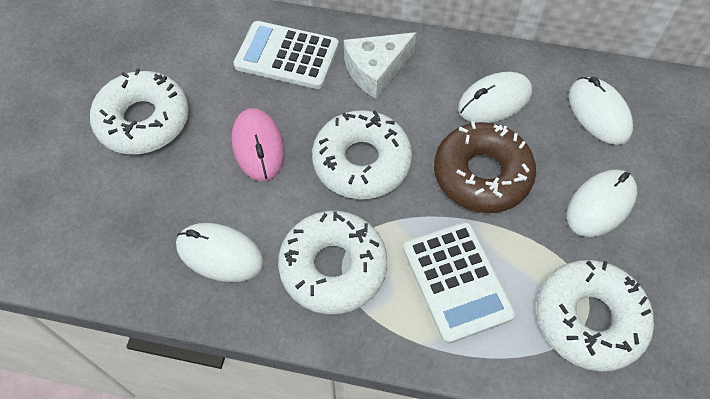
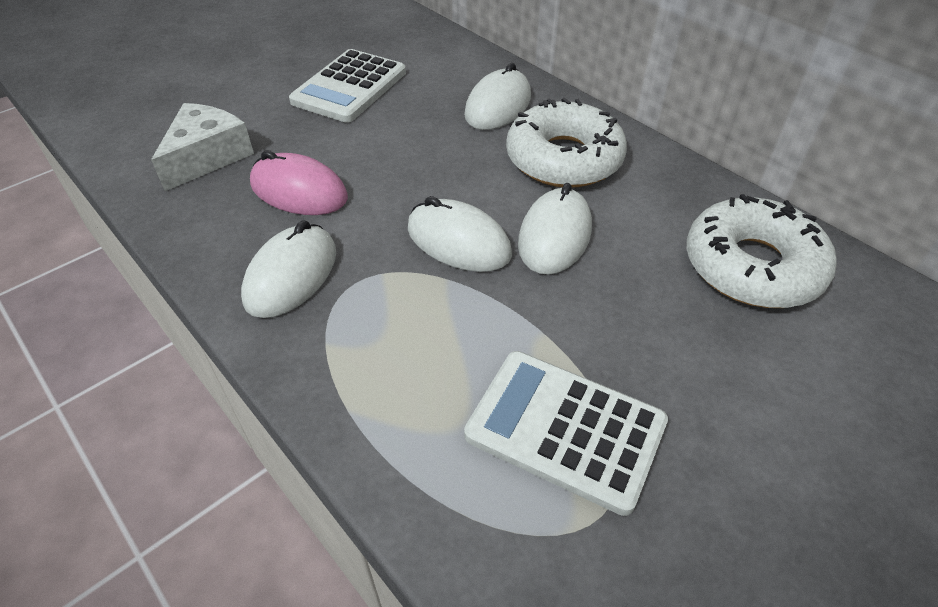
brown donut: 1 -> 0
white donut: 4 -> 2

